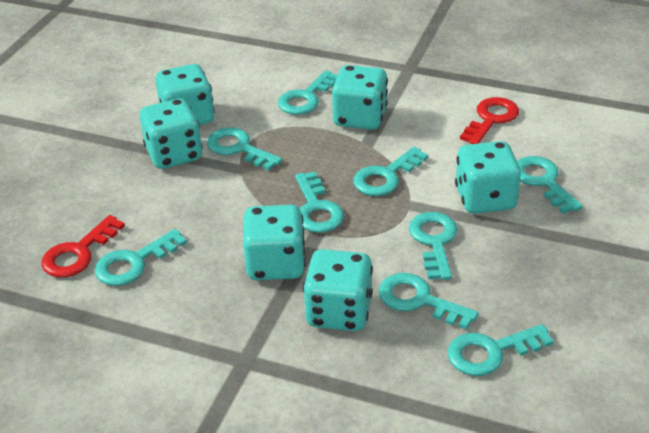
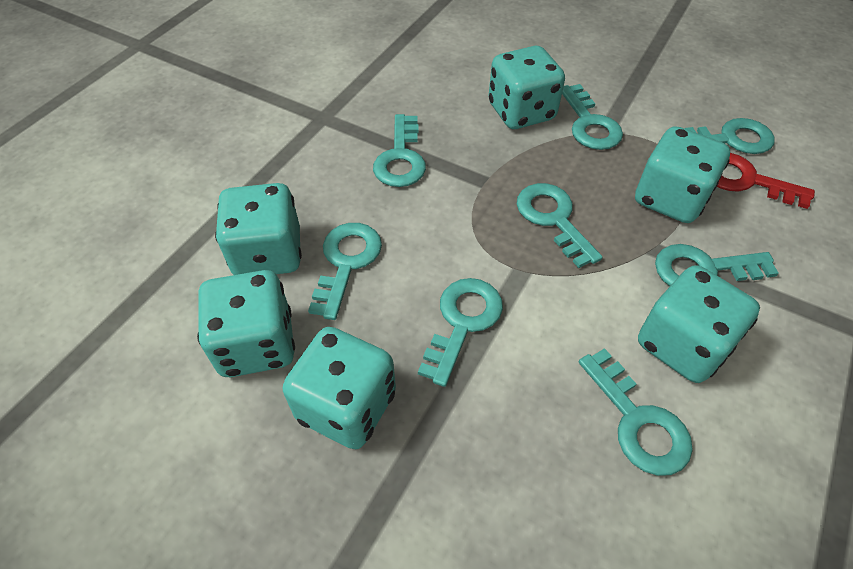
red key: 2 -> 1
turquoise key: 9 -> 8

